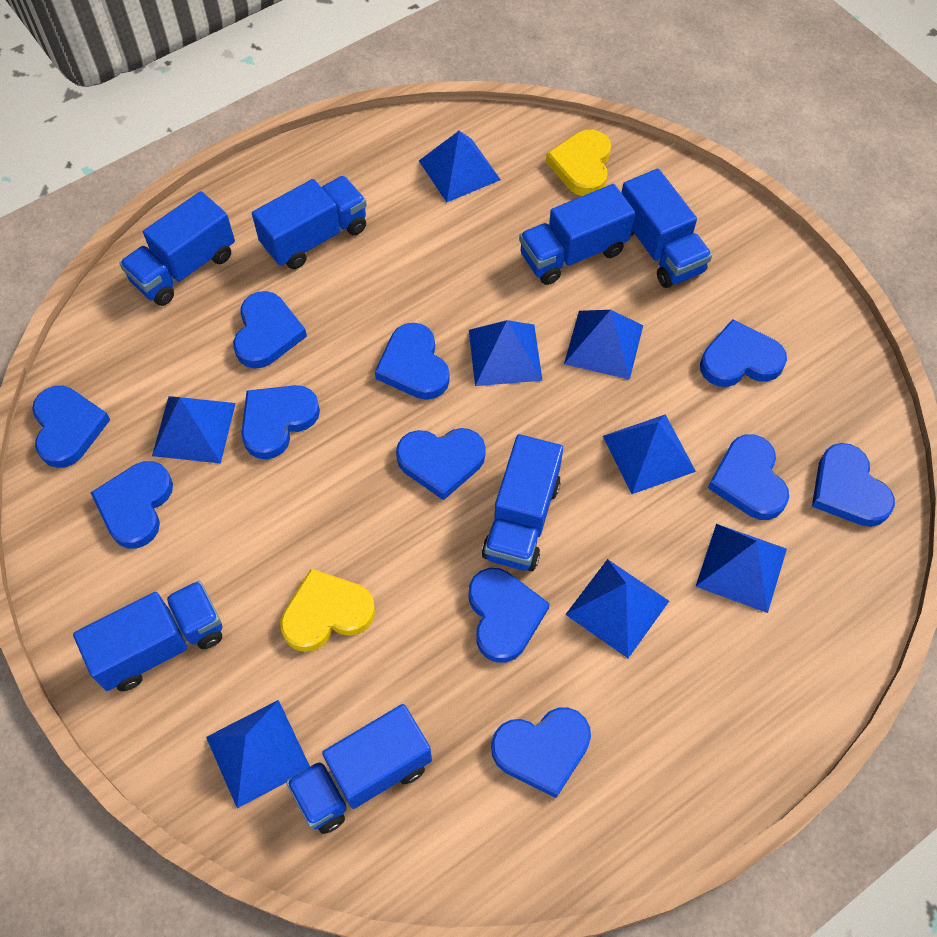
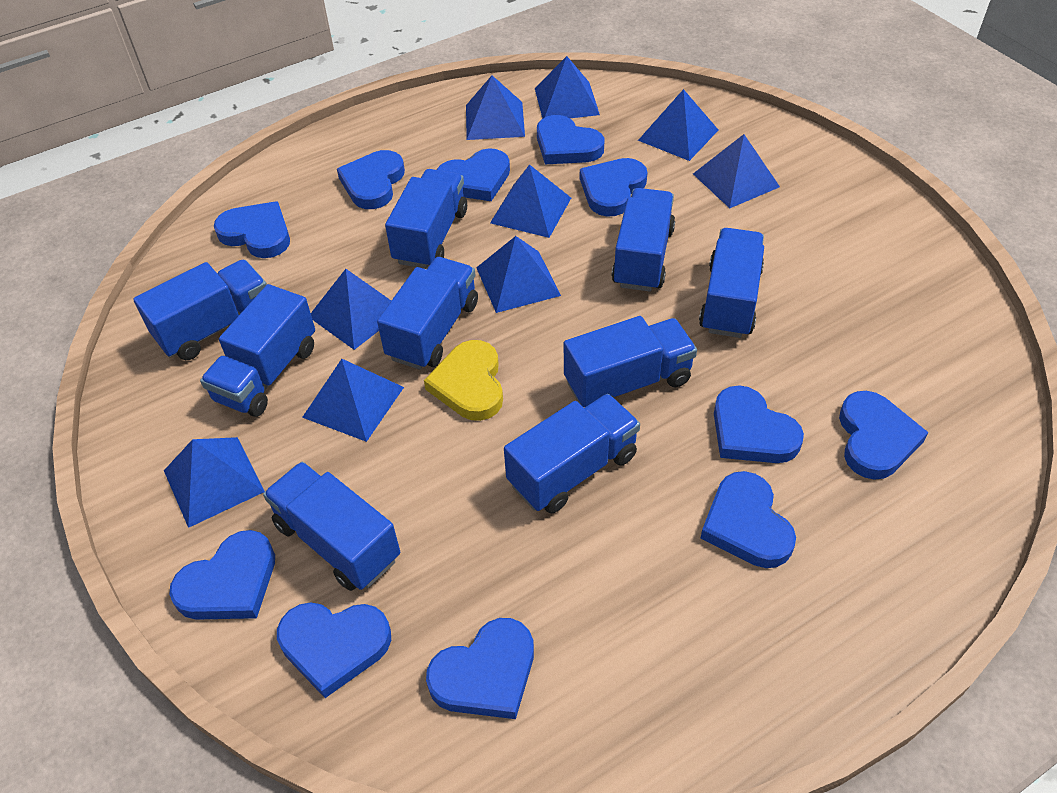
blue pyramid: 8 -> 9
blue truck: 7 -> 9
yellow heart: 2 -> 1

